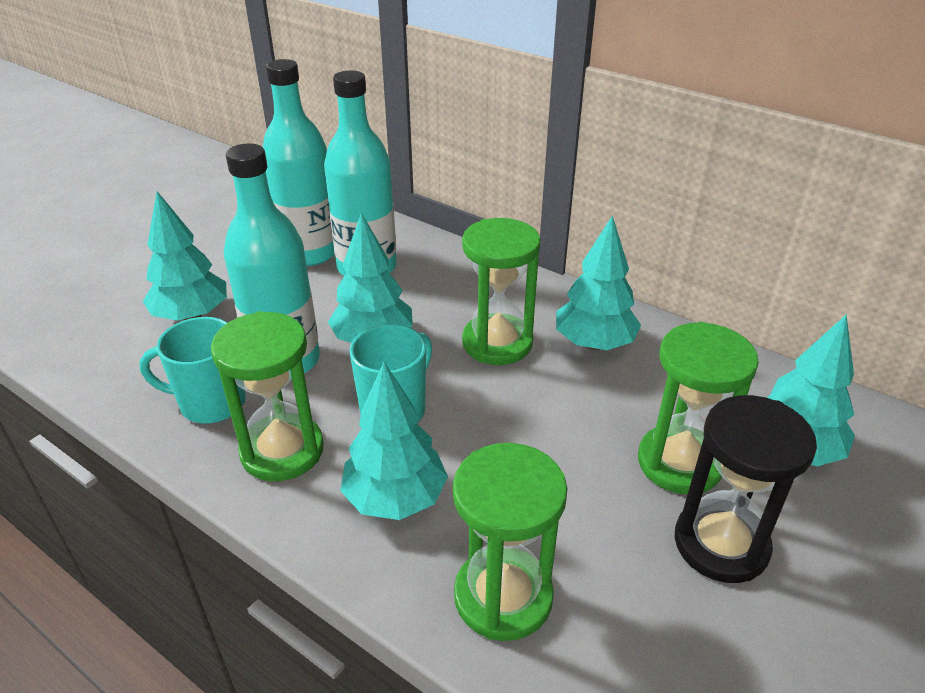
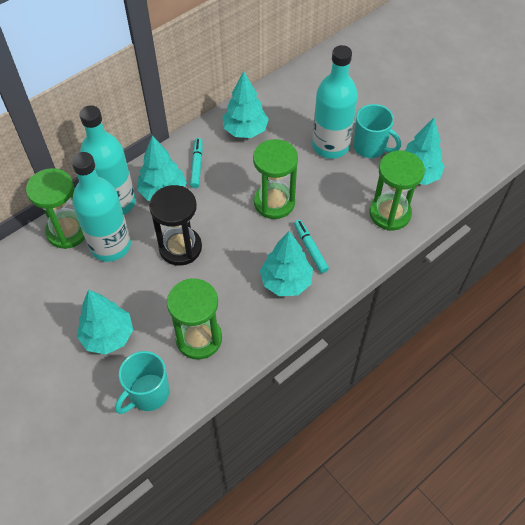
turquoise marker: 0 -> 2

